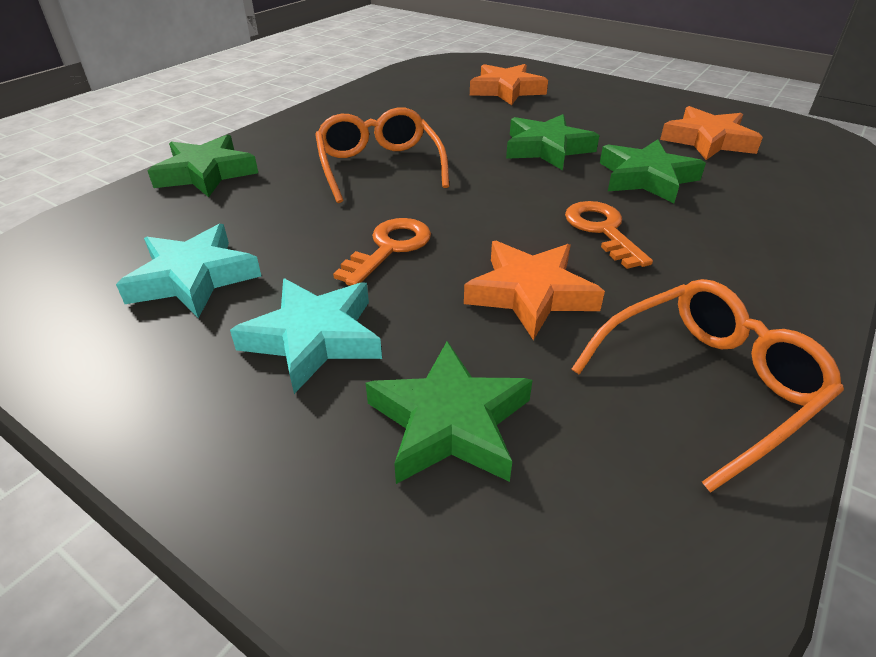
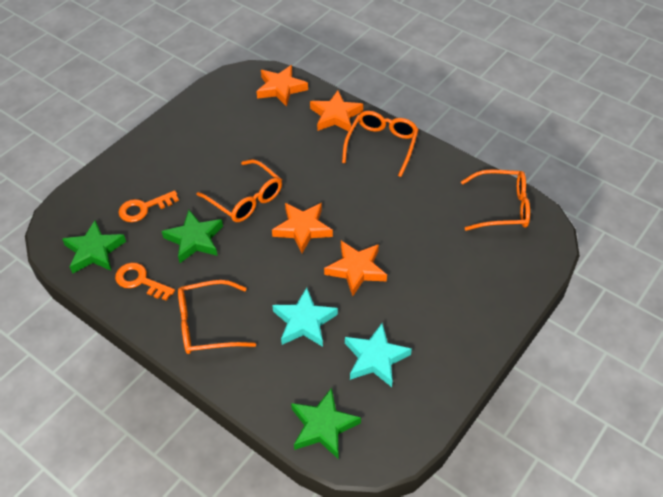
green star: 4 -> 3
orange glasses: 2 -> 4
orange star: 3 -> 4

